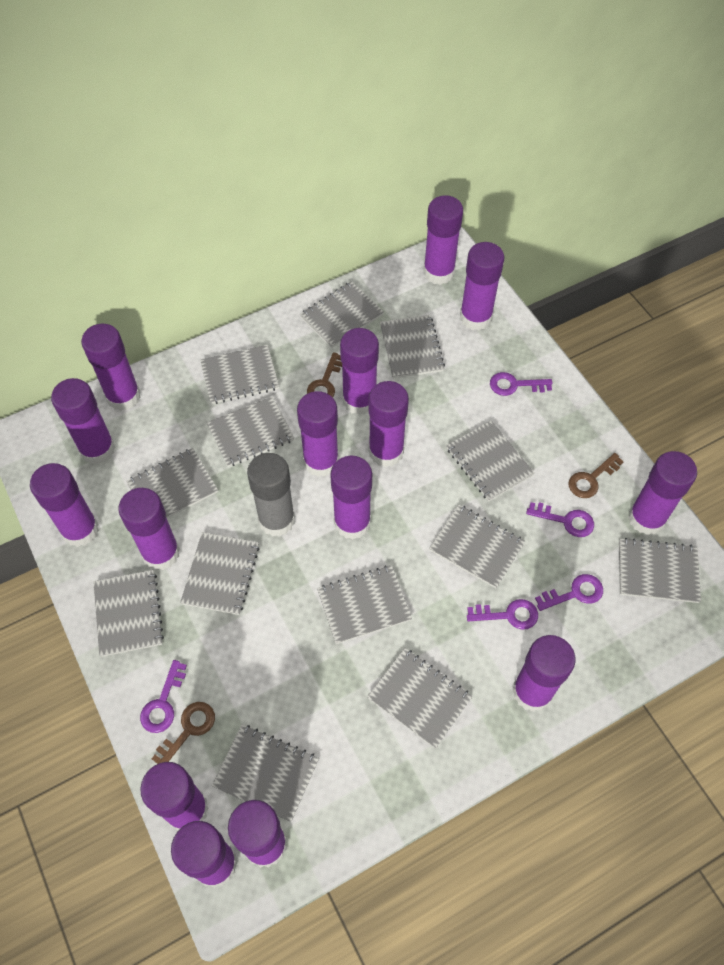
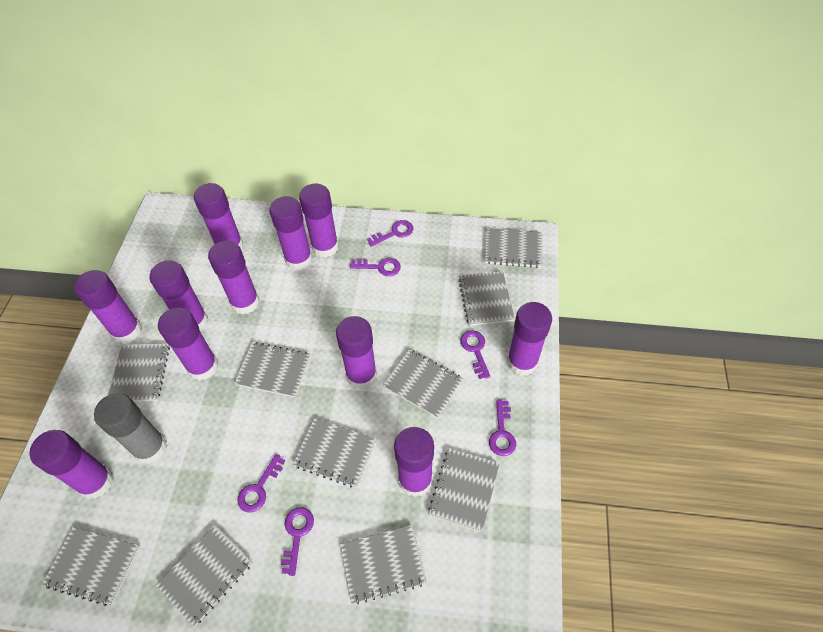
brown key: 3 -> 0
grey notebook: 13 -> 10
purple glue stick: 15 -> 11
purple key: 5 -> 6

